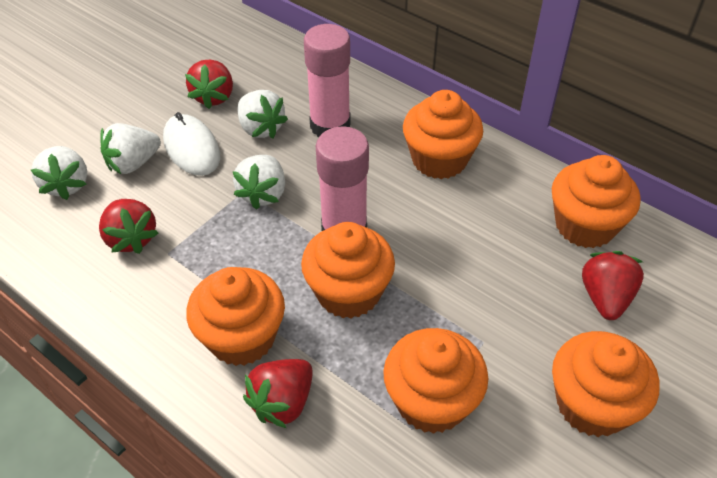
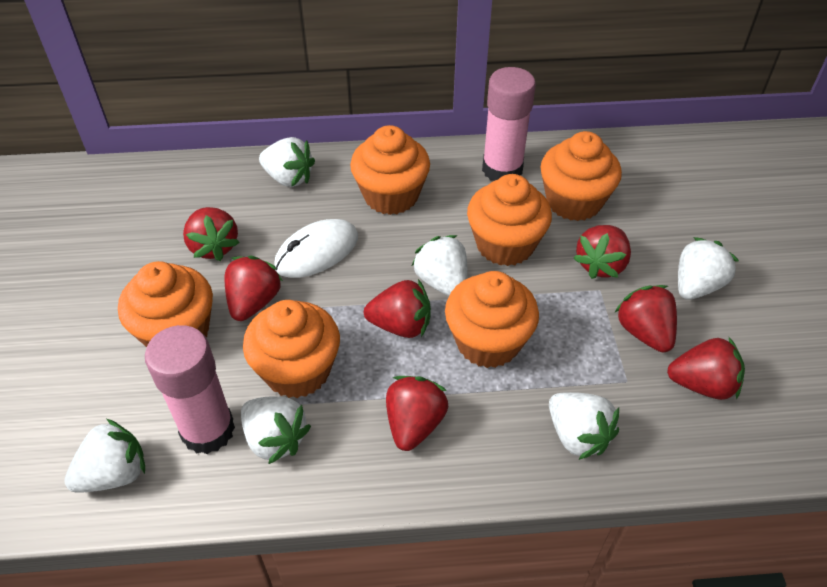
red strawberry: 4 -> 7
white strawberry: 4 -> 6

